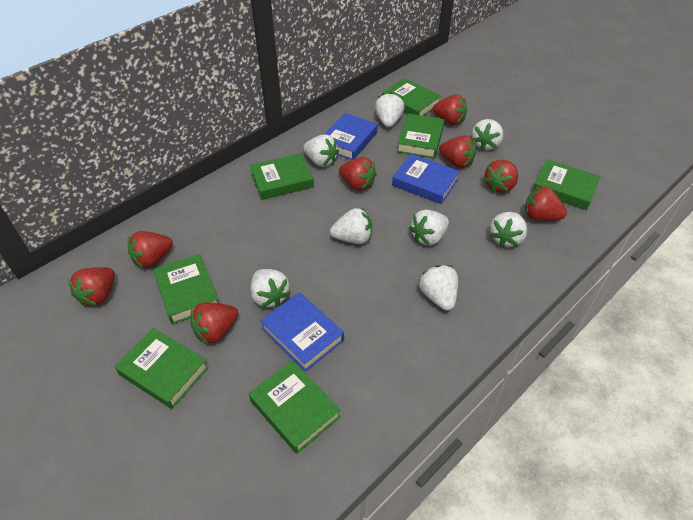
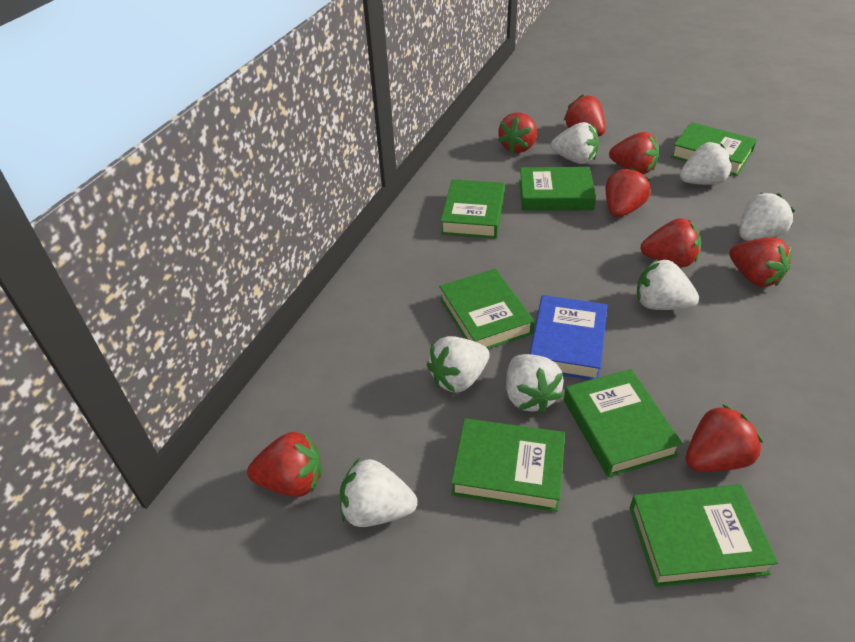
blue book: 3 -> 1
white strawberry: 8 -> 7

